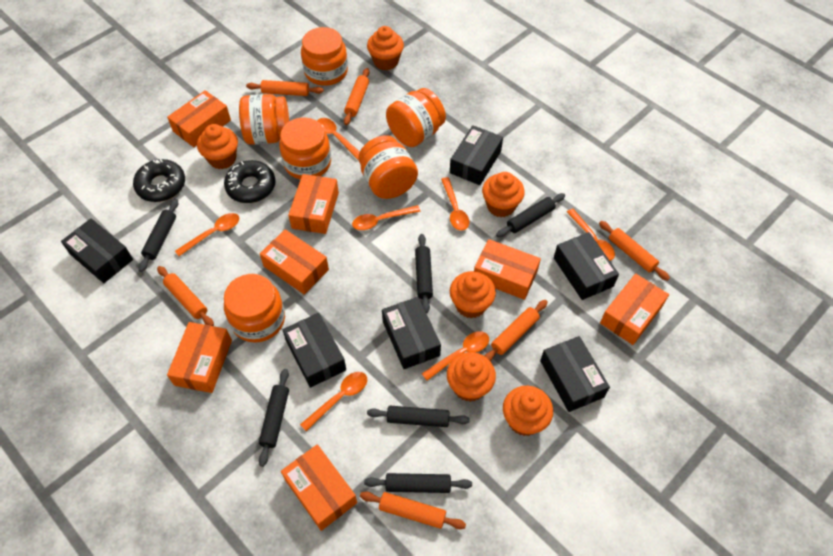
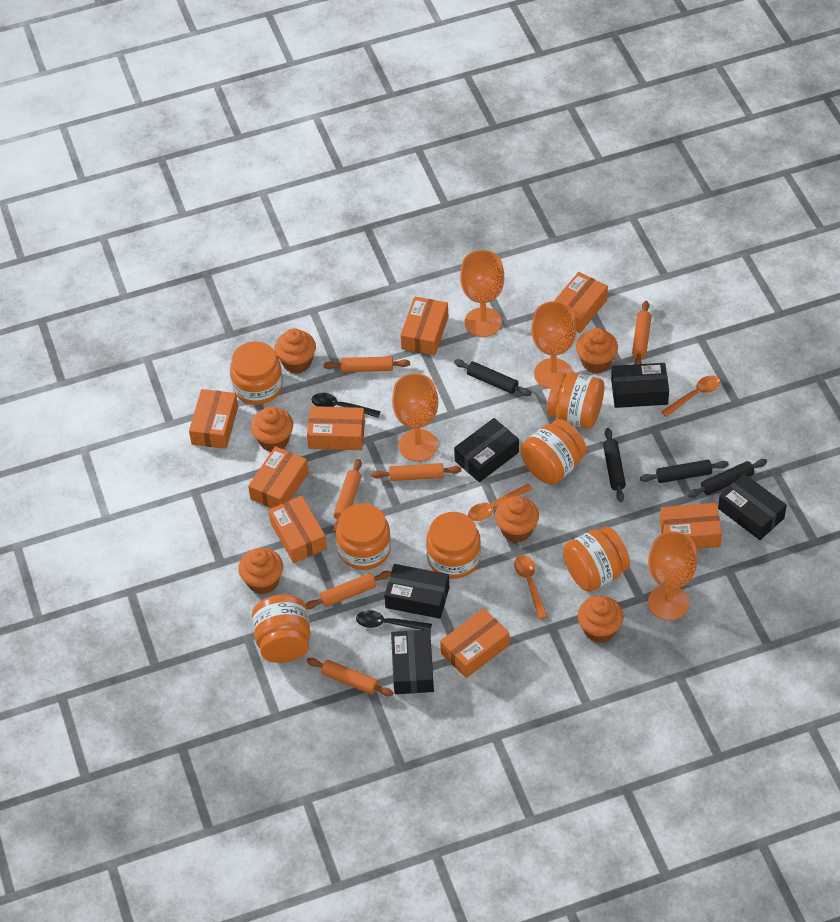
black box: 6 -> 5
black donut: 2 -> 0
black rolling pin: 6 -> 4
black spoon: 0 -> 2
orange box: 7 -> 8
orange goblet: 0 -> 4
orange jar: 6 -> 7
orange spoon: 7 -> 3

